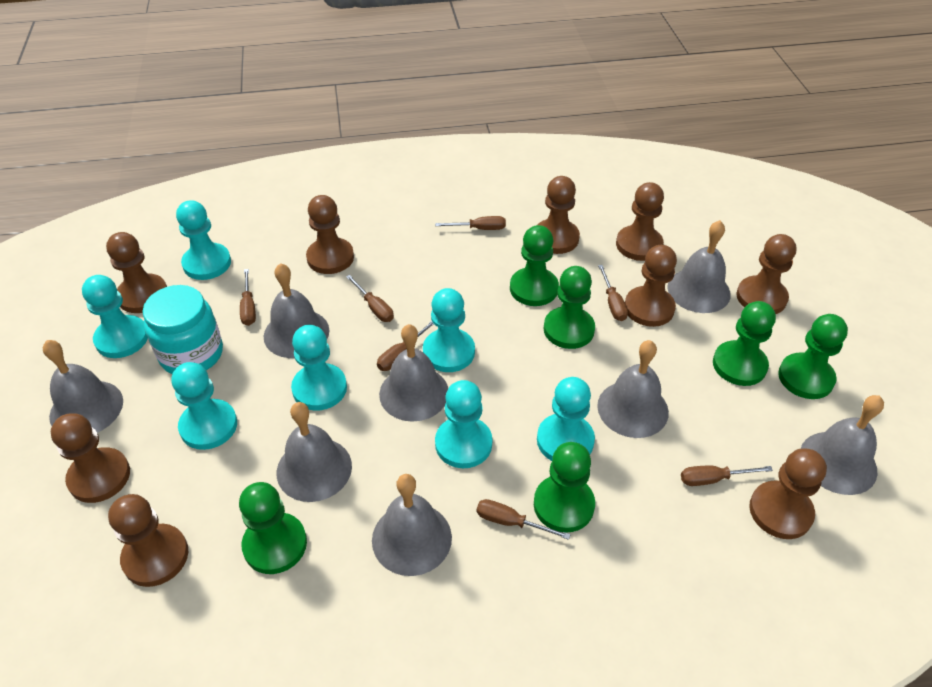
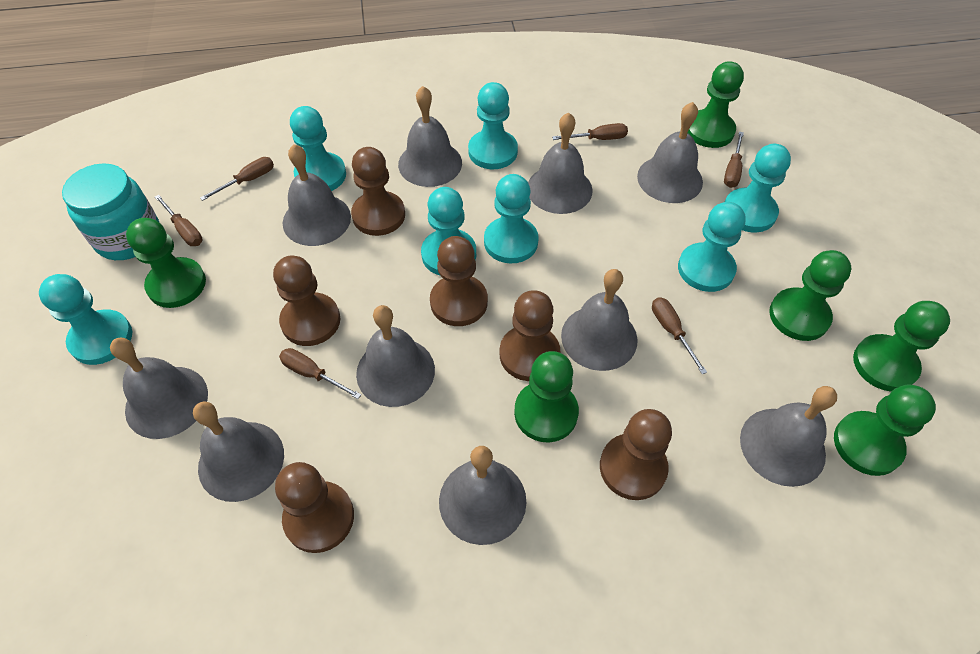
brown pawn: 9 -> 6
brown screwdriver: 7 -> 6
grey bell: 8 -> 10

